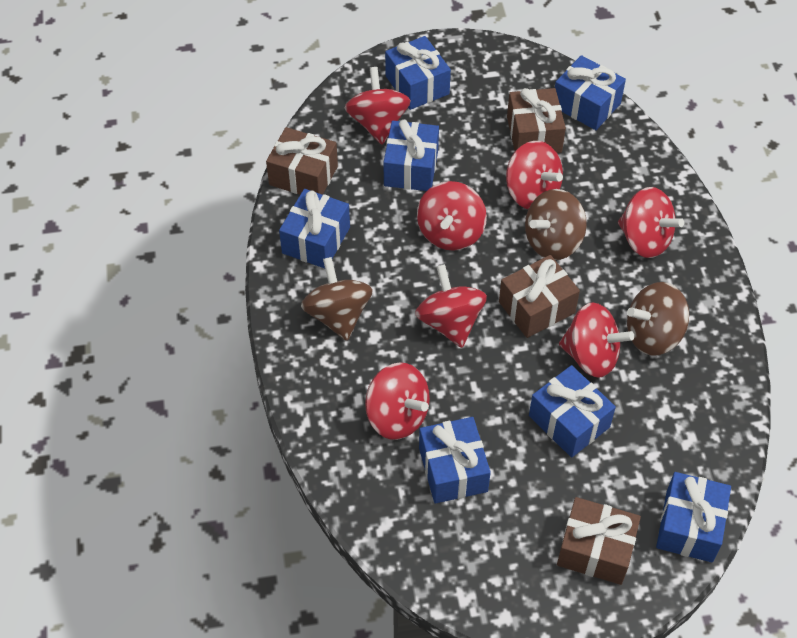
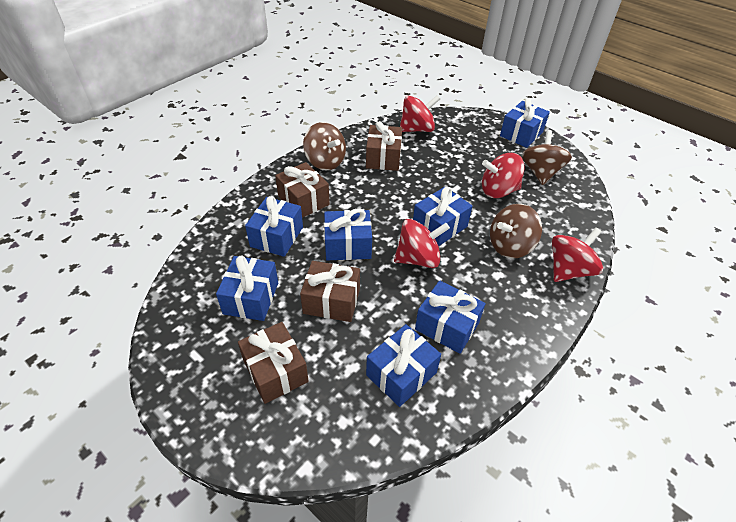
red spinning top: 7 -> 4

